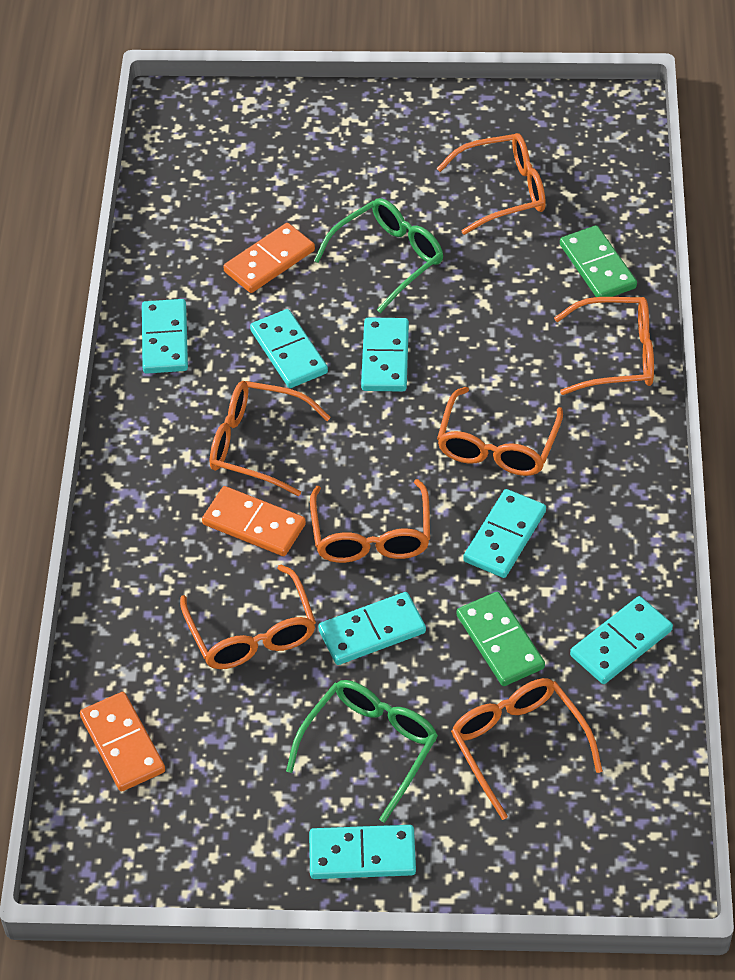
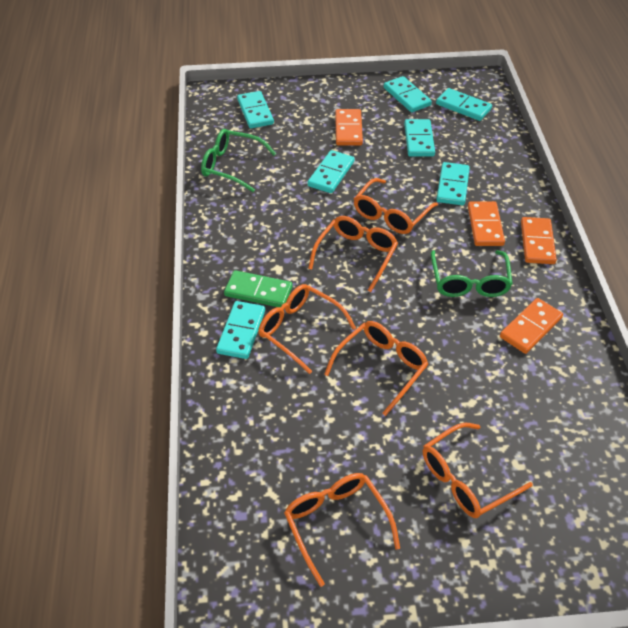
green domino: 2 -> 1
orange domino: 3 -> 4
orange glasses: 7 -> 6

